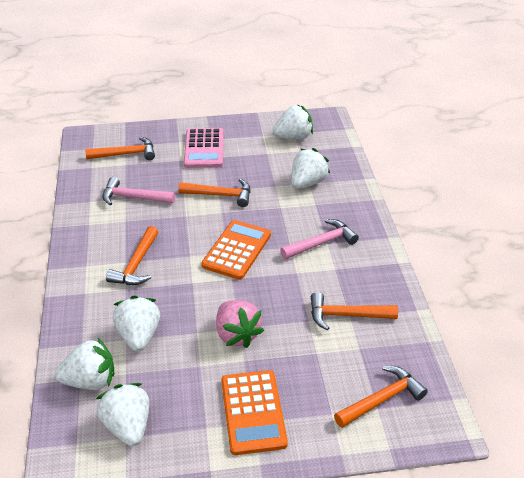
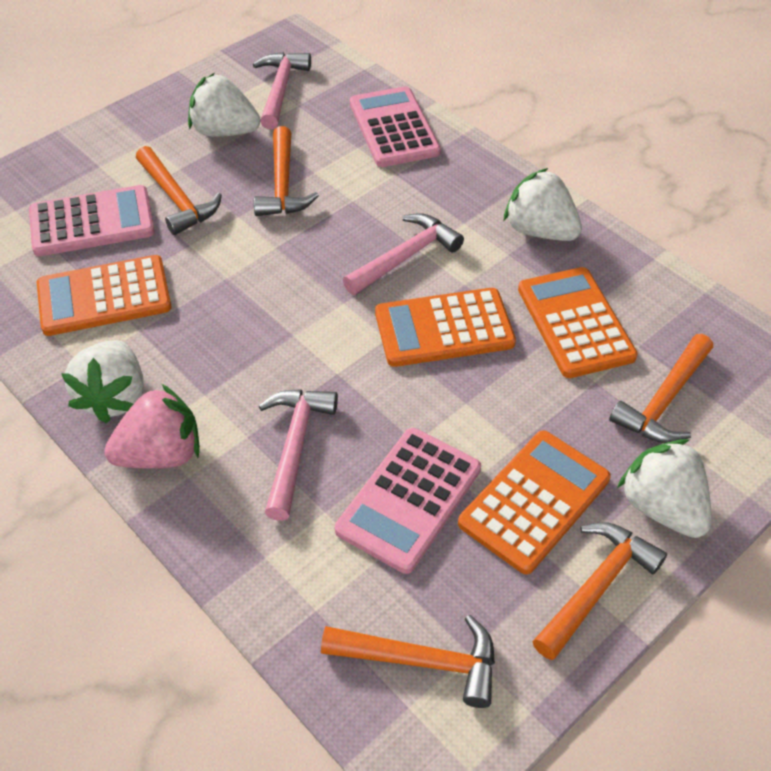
orange calculator: 2 -> 4
pink calculator: 1 -> 3
pink hammer: 2 -> 3
white strawberry: 5 -> 4

